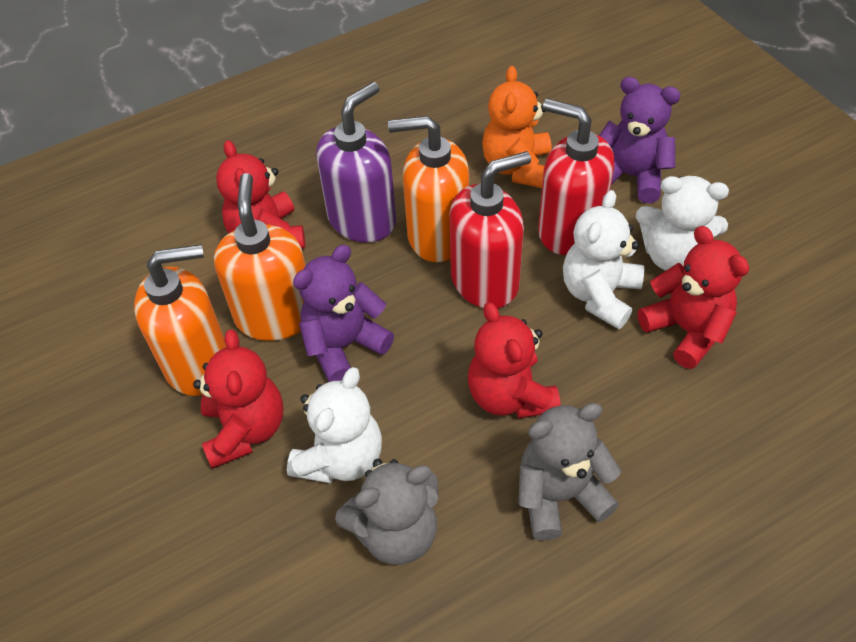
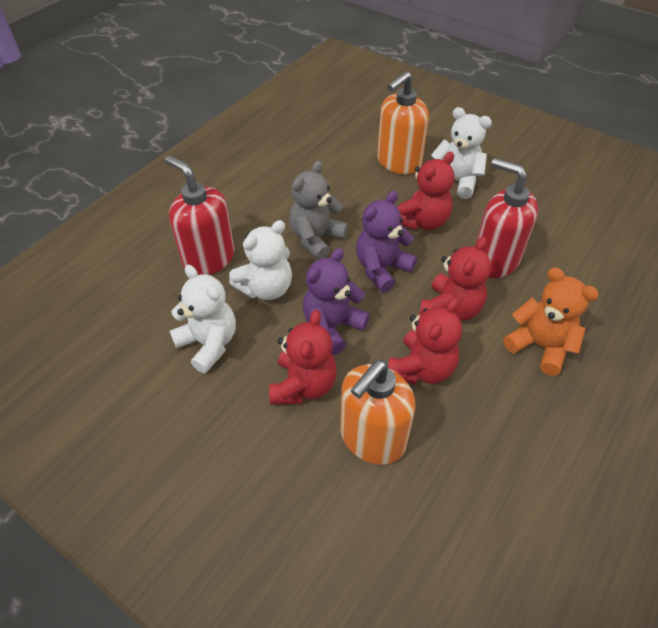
grey teddy bear: 2 -> 1
orange soap dispenser: 3 -> 2
purple soap dispenser: 1 -> 0

